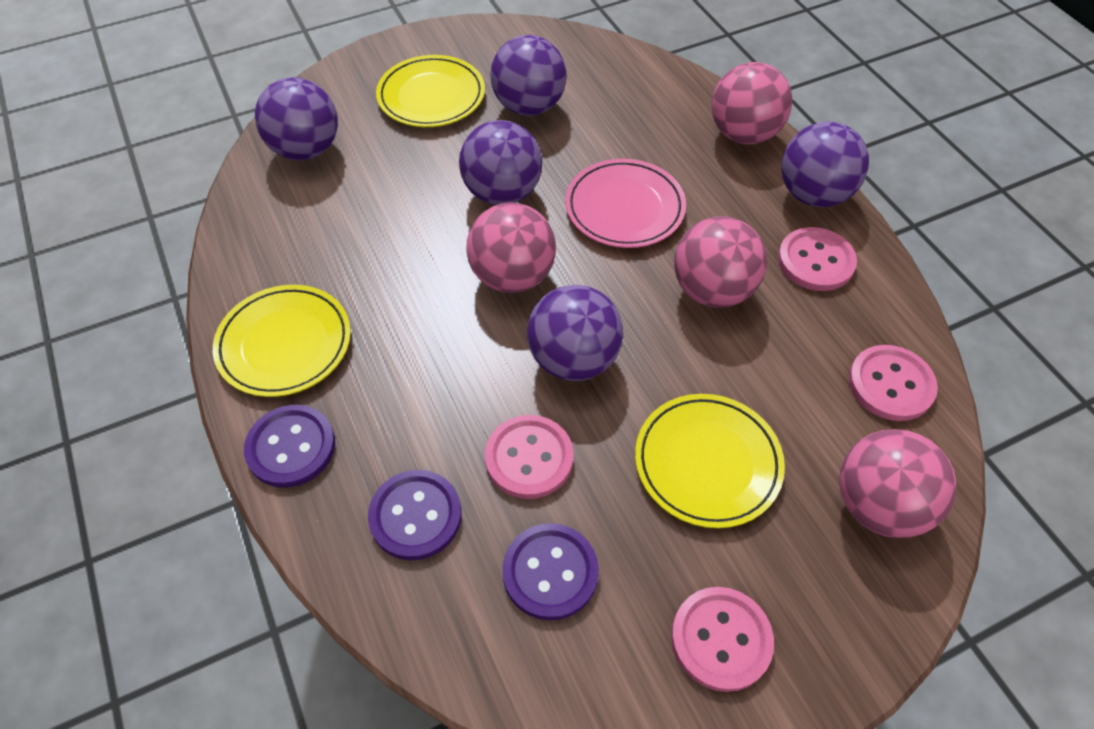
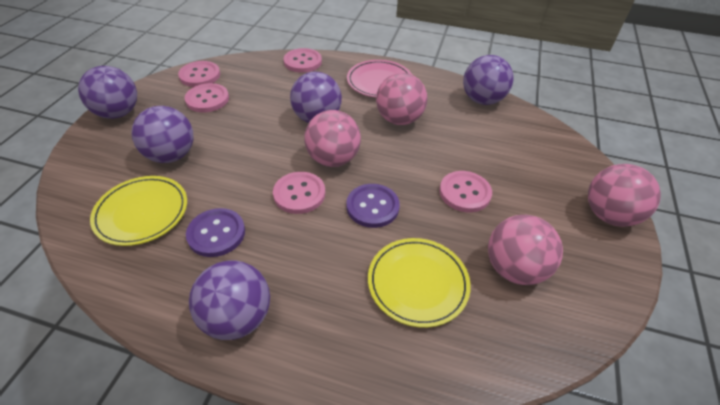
pink button: 4 -> 5
purple button: 3 -> 2
yellow plate: 3 -> 2

